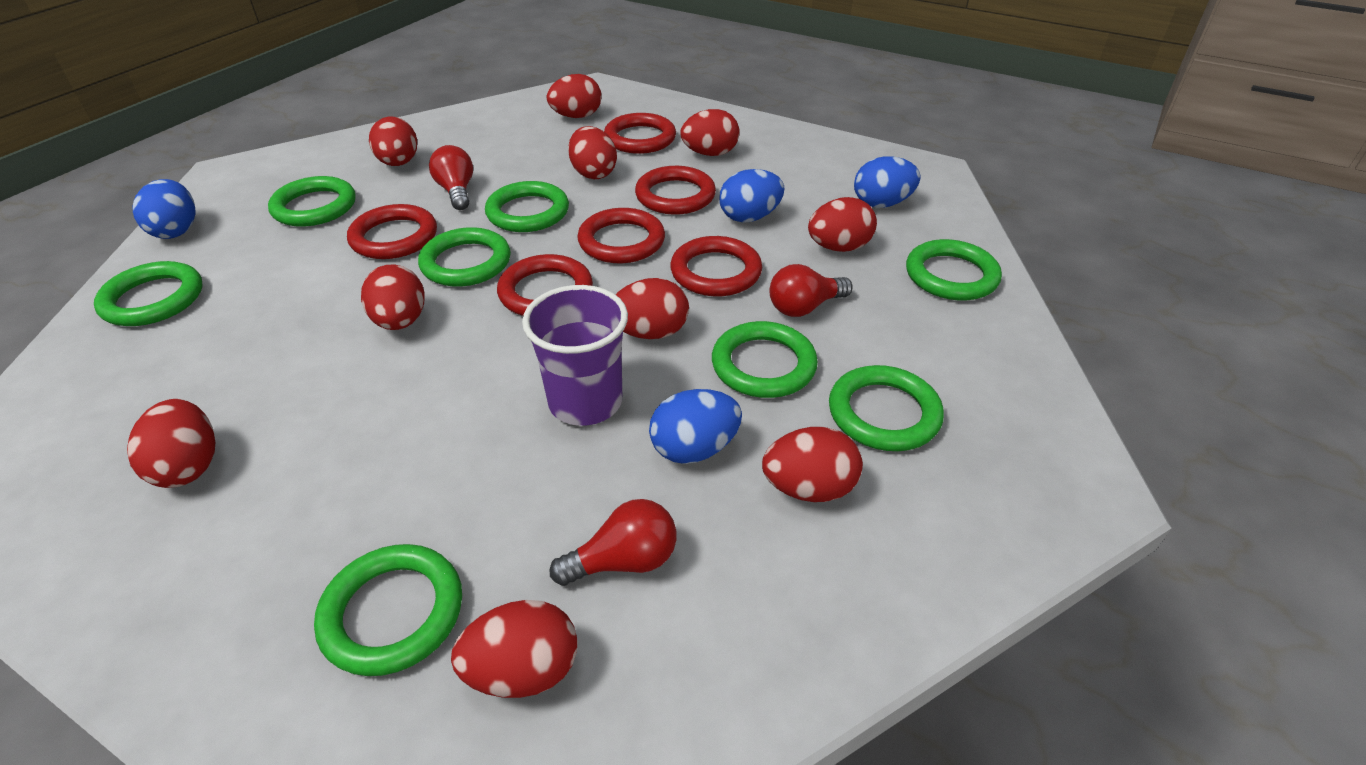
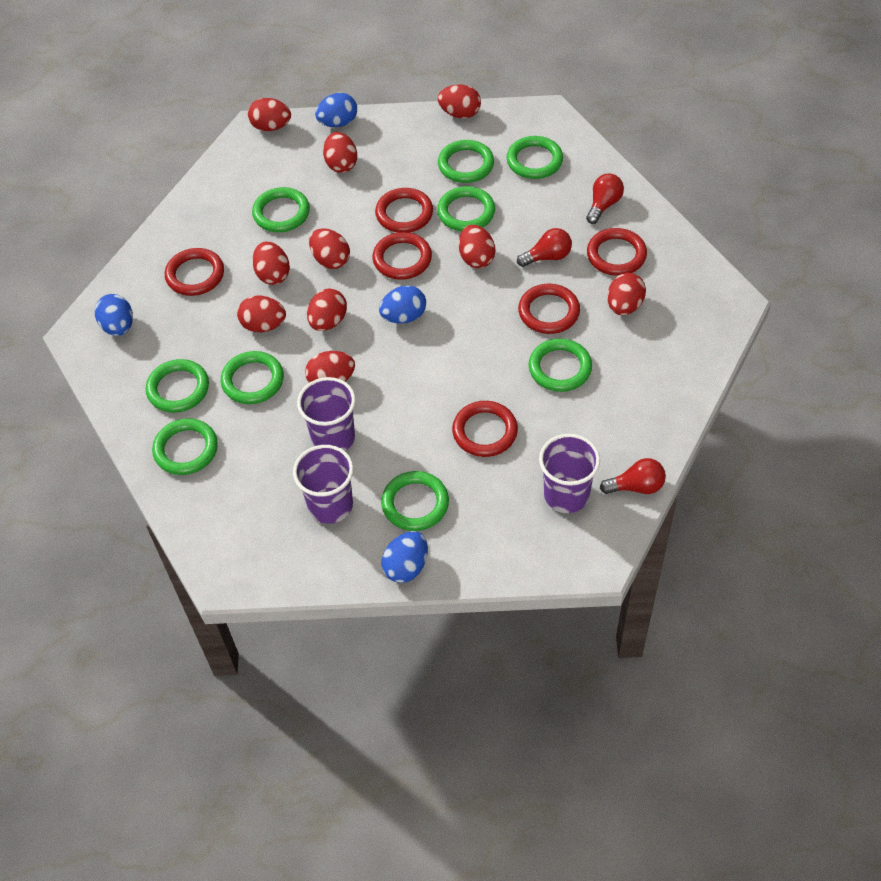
green ring: 8 -> 9
purple cup: 1 -> 3

